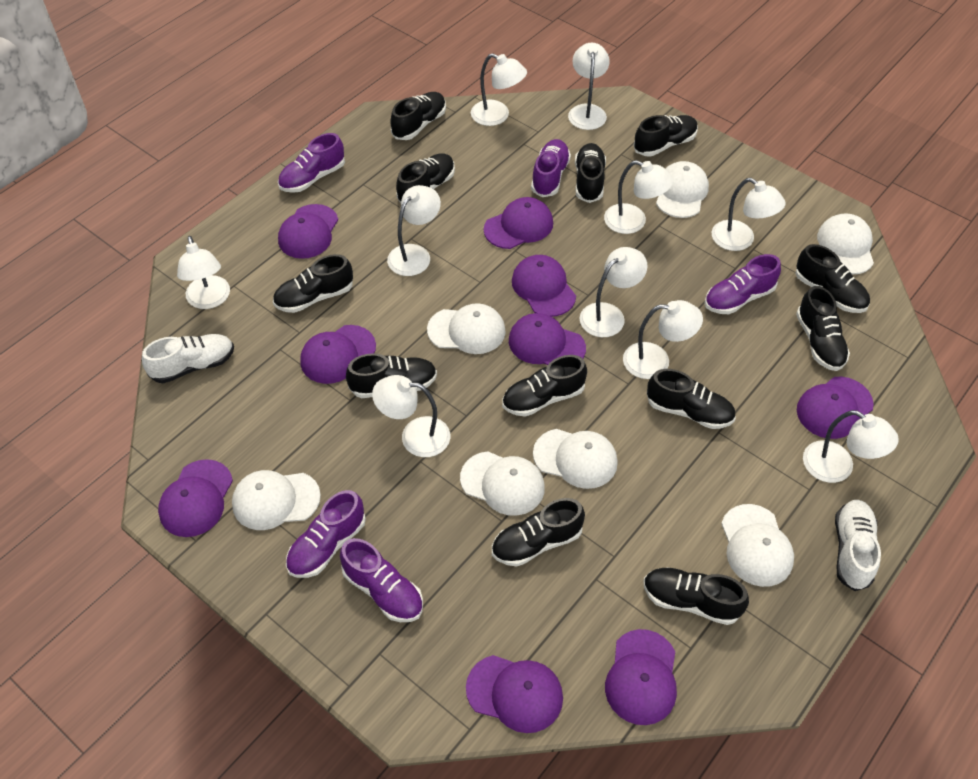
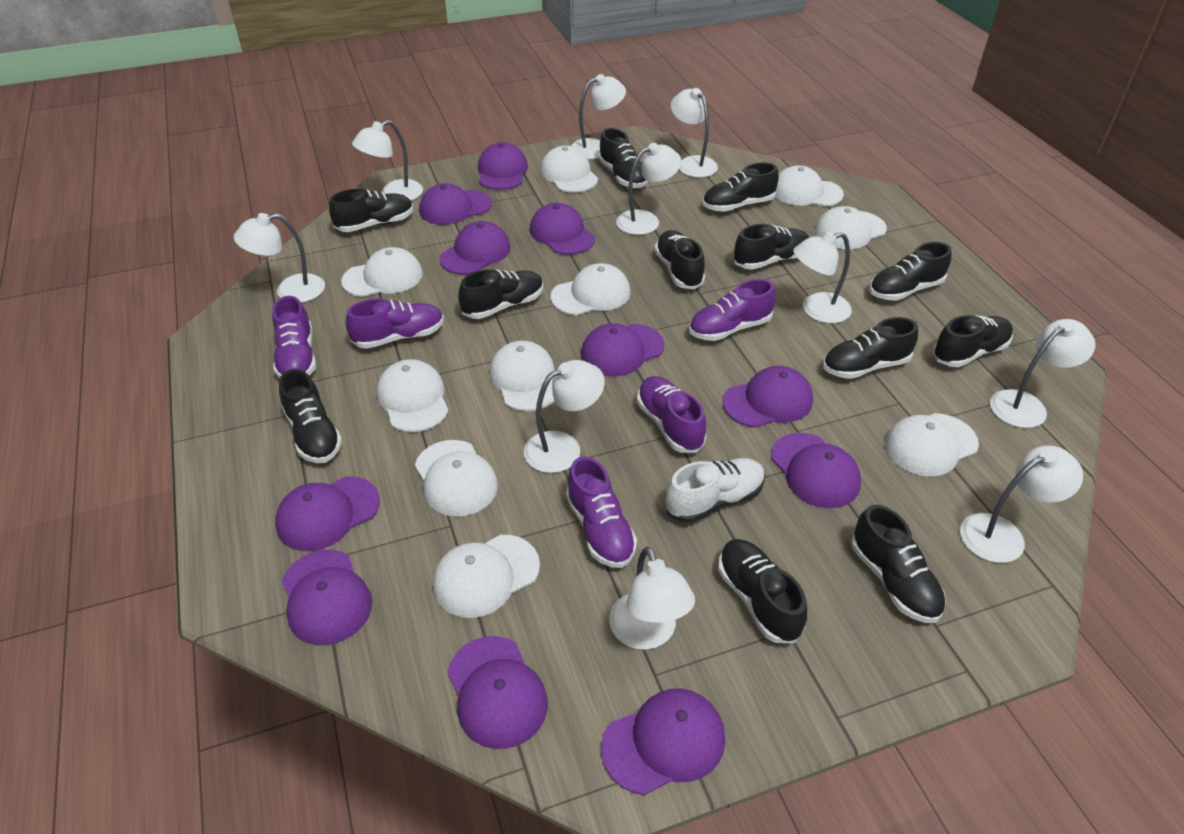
purple cap: 9 -> 11
white cap: 7 -> 10
white shoe: 2 -> 1

